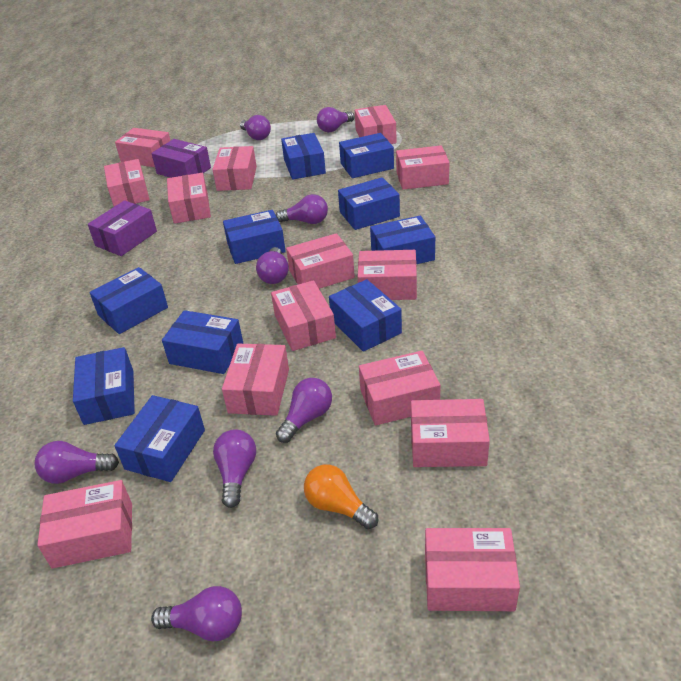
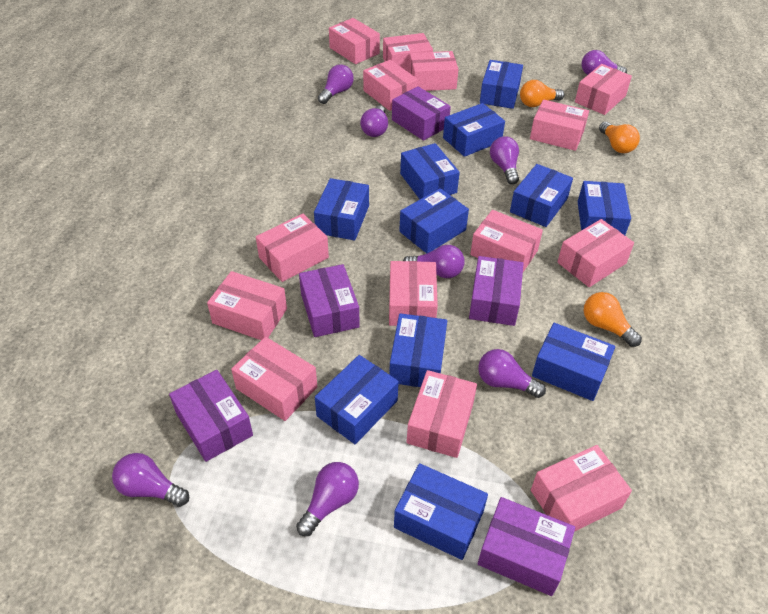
blue box: 10 -> 11
orange light bulb: 1 -> 3
purple box: 2 -> 5

